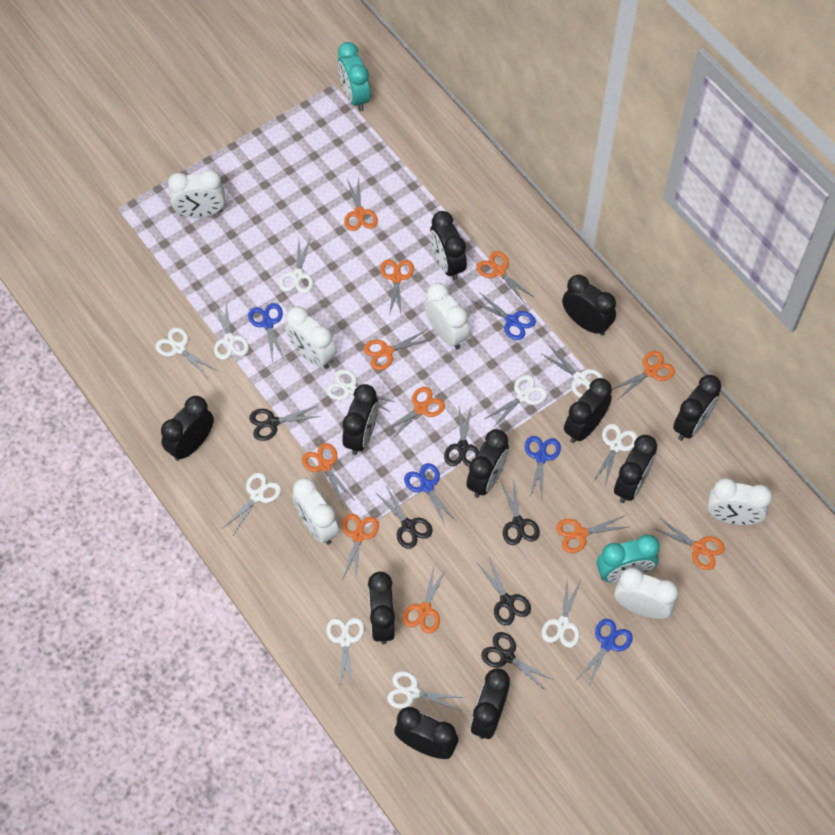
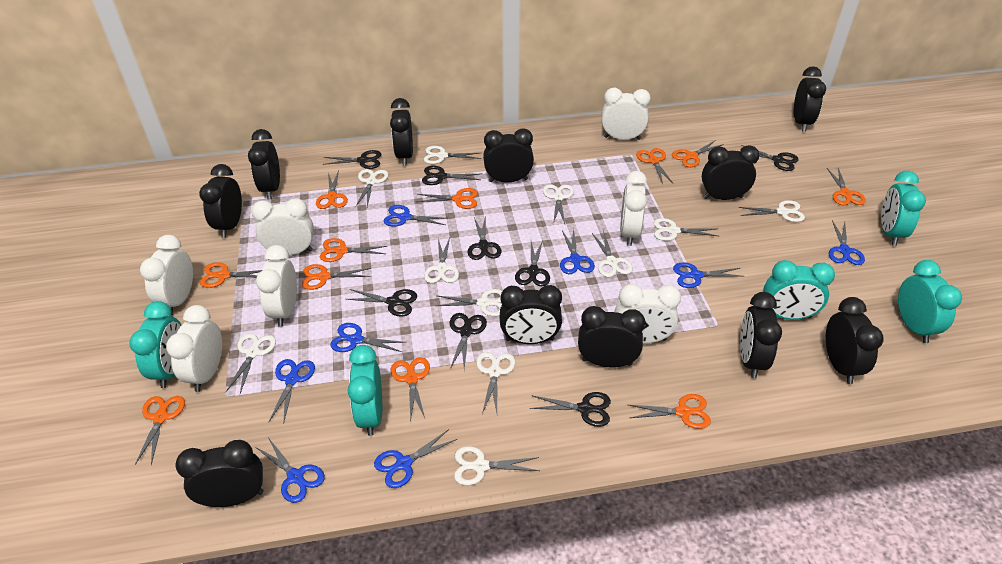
black scissors: 6 -> 8
blue scissors: 5 -> 8
turquoise clock: 2 -> 5
white clock: 6 -> 7

